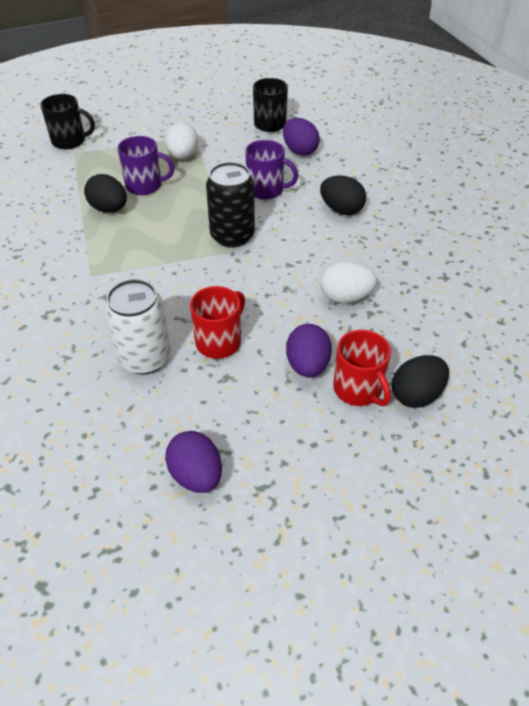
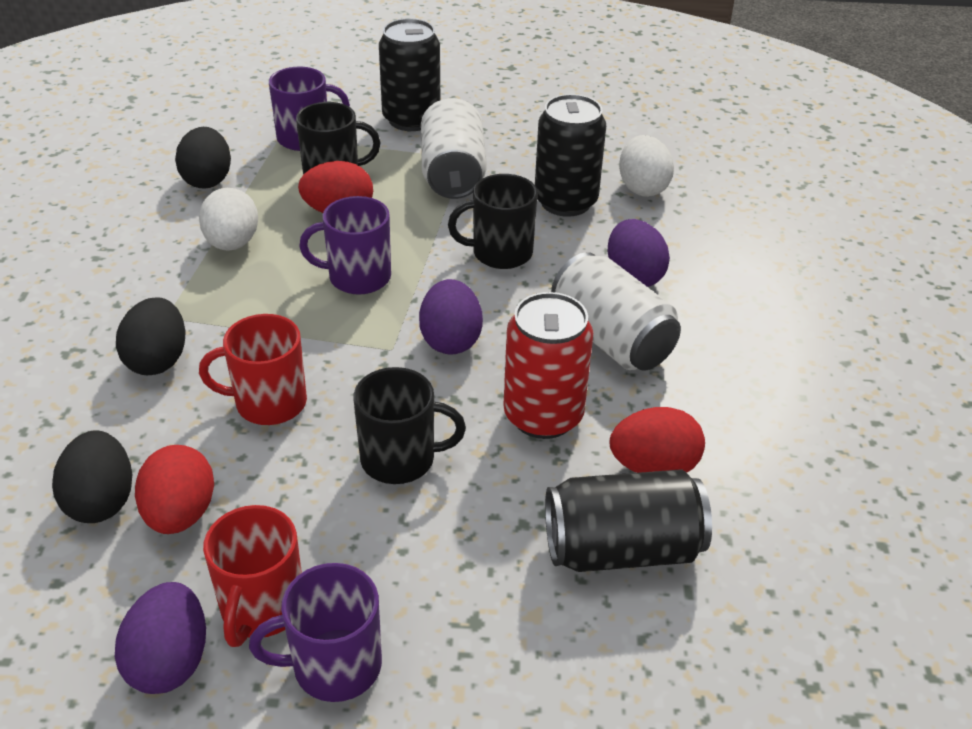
black can: 1 -> 3
black mug: 2 -> 3
purple mug: 2 -> 3
red can: 0 -> 1
red egg: 0 -> 3
white can: 1 -> 2

